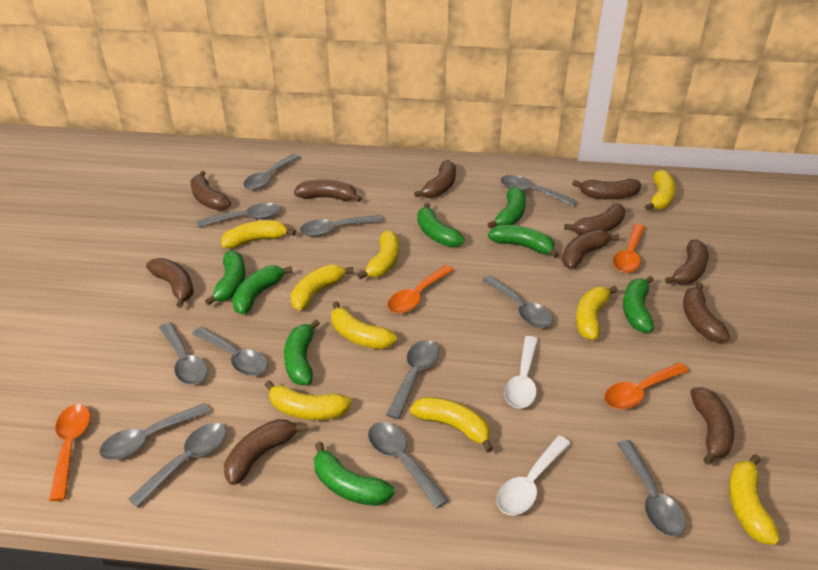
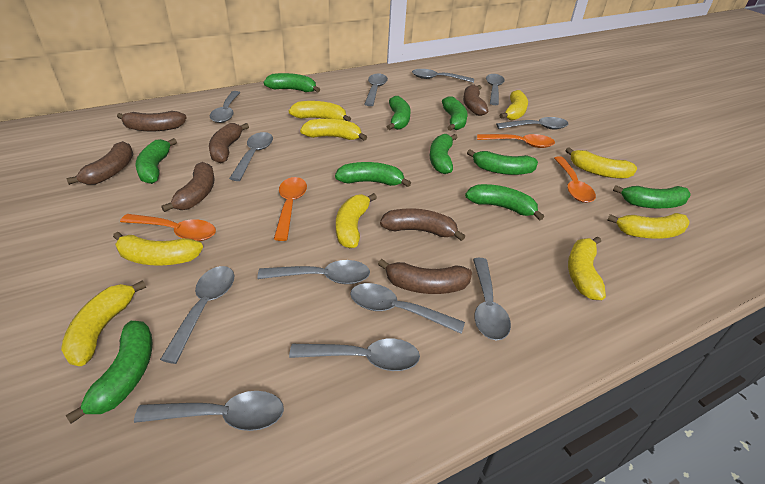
brown banana: 11 -> 7
green banana: 8 -> 10
white spoon: 2 -> 0

